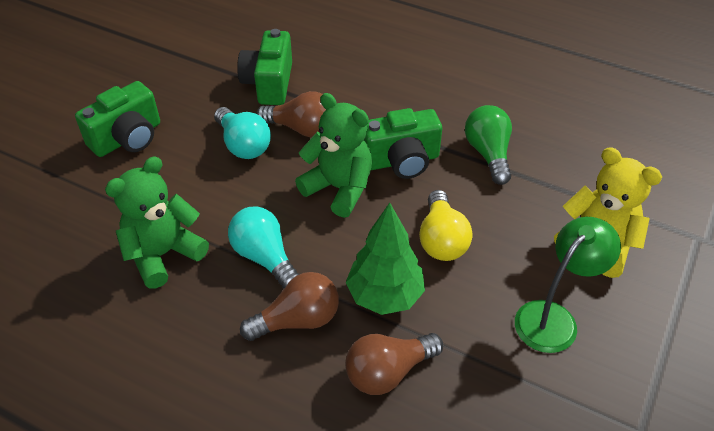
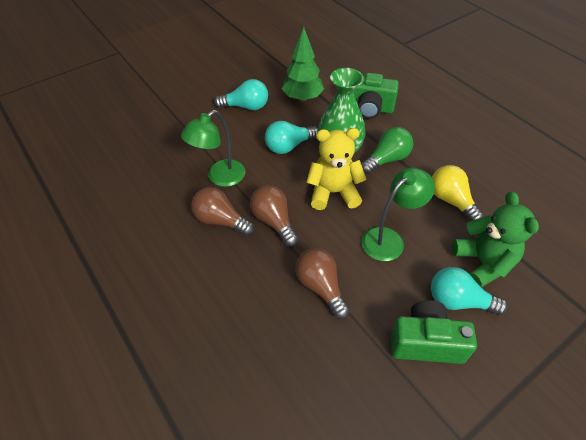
green camera: 3 -> 2
green lamp: 1 -> 2
green teddy bear: 2 -> 1
green vase: 0 -> 1
turquoise light bulb: 2 -> 3

